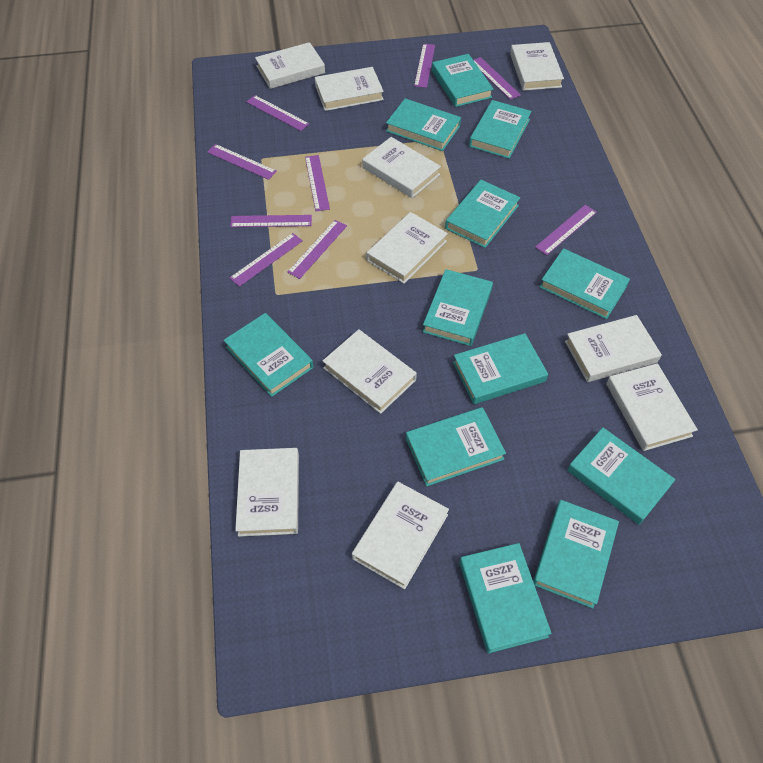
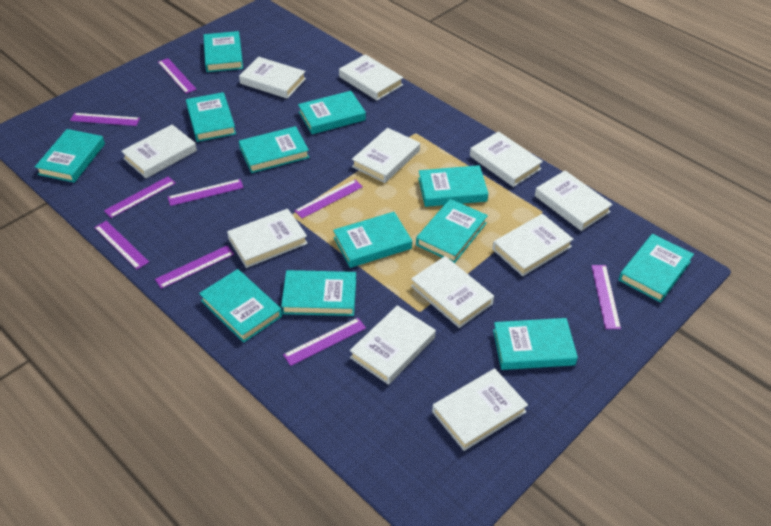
white book: 10 -> 11

